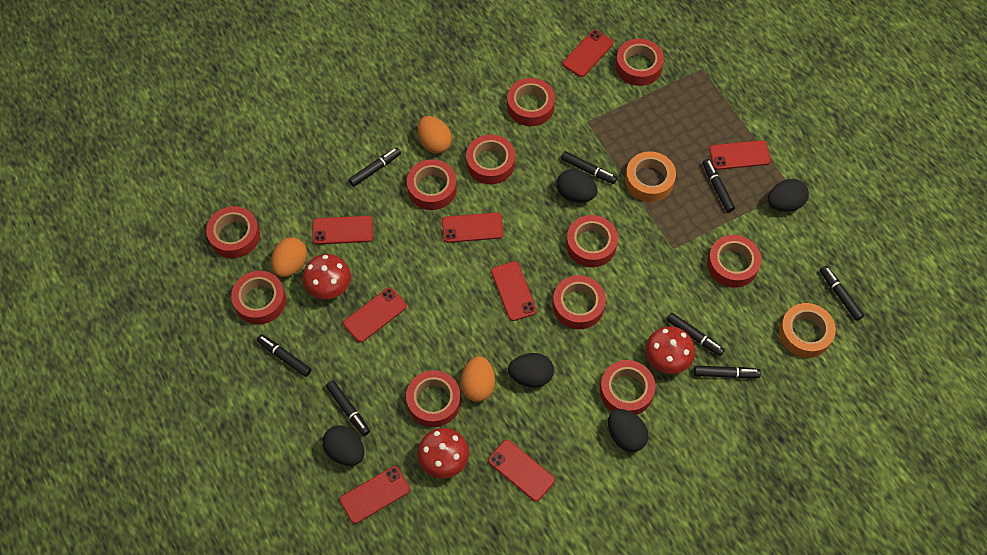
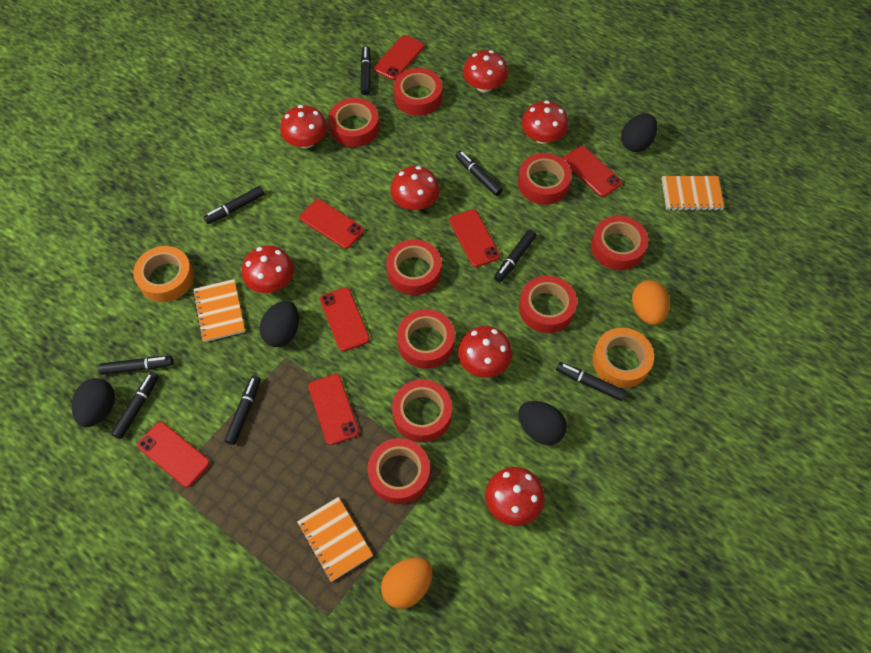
black egg: 5 -> 4
orange egg: 3 -> 2
orange notebook: 0 -> 3
red mushroom: 3 -> 7
red phone: 8 -> 7
red tape: 11 -> 9

